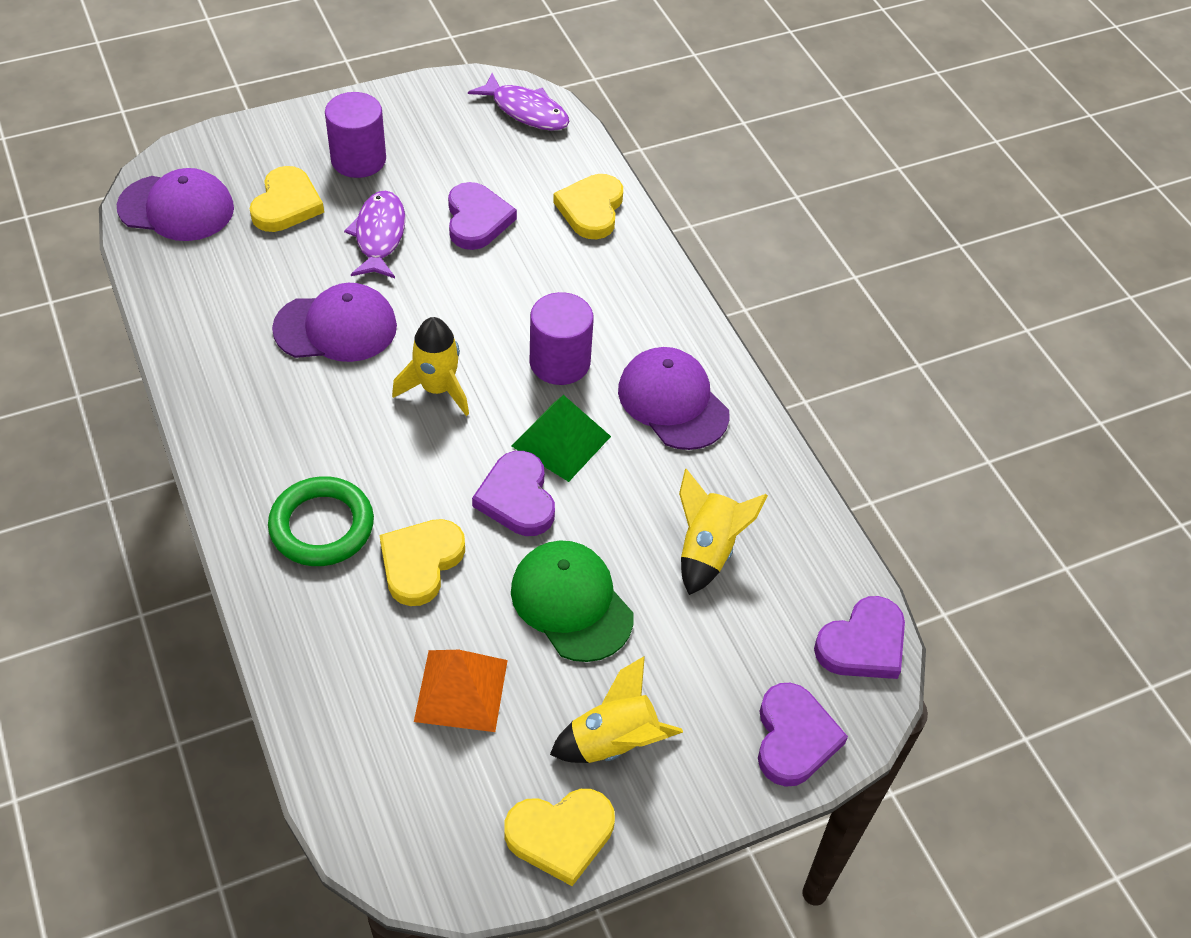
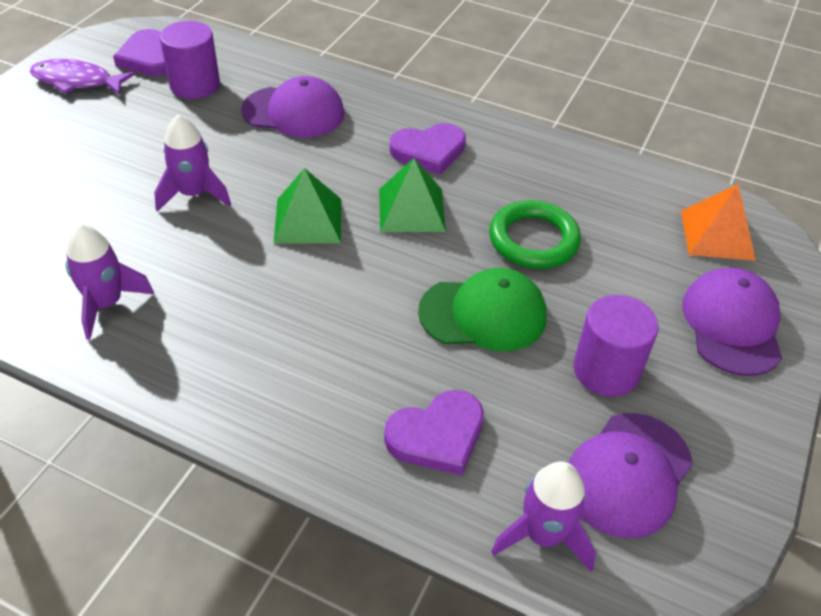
green pyramid: 1 -> 2
purple fish: 2 -> 1
purple heart: 4 -> 3
purple rocket: 0 -> 3
yellow heart: 4 -> 0
yellow rocket: 3 -> 0

